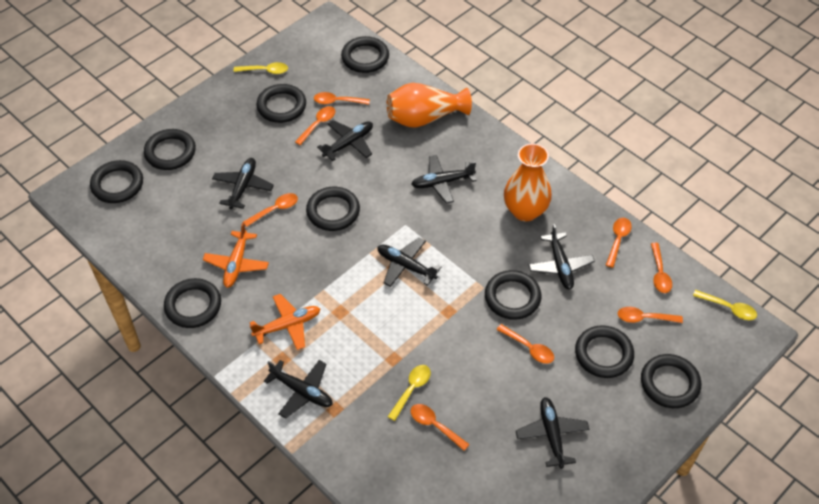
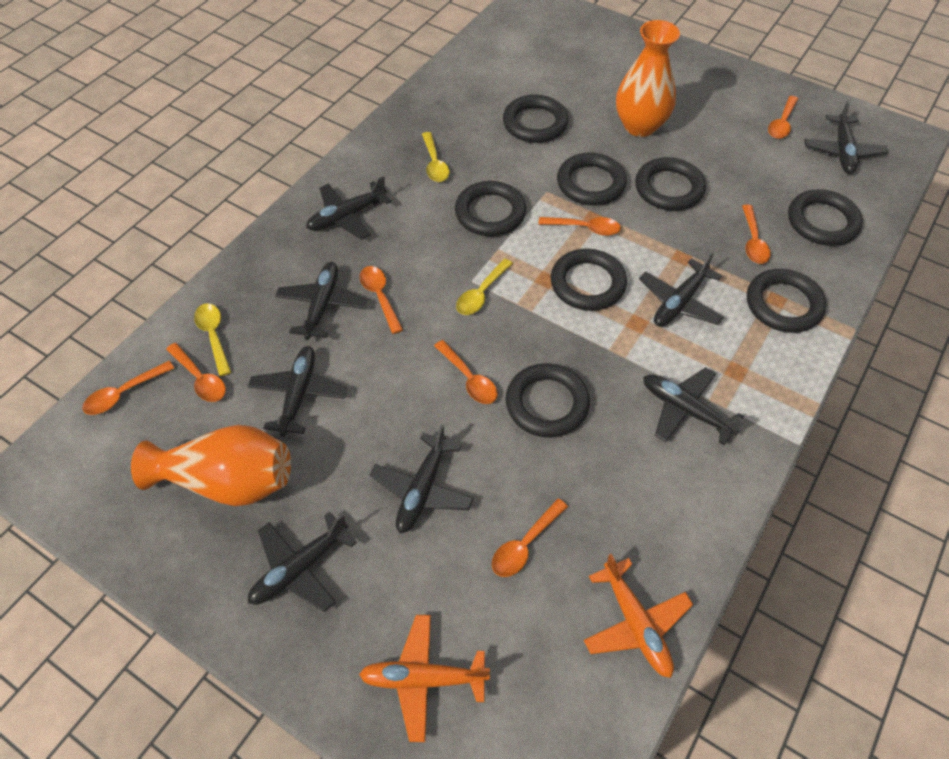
black plane: 7 -> 8
black ring: 9 -> 8

